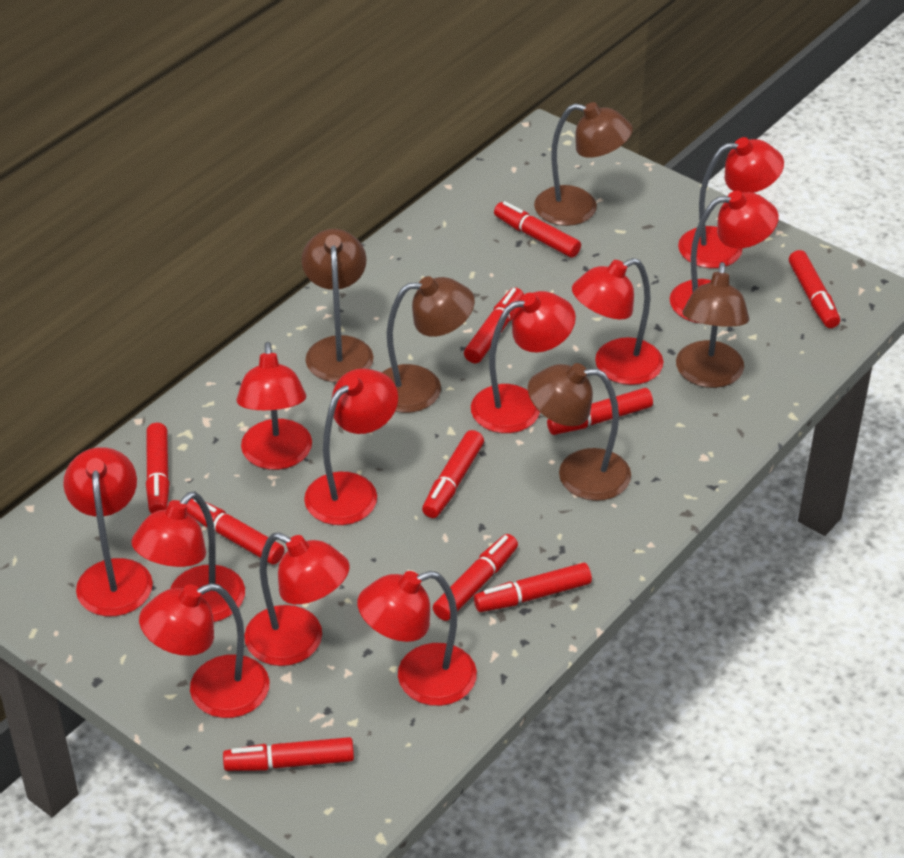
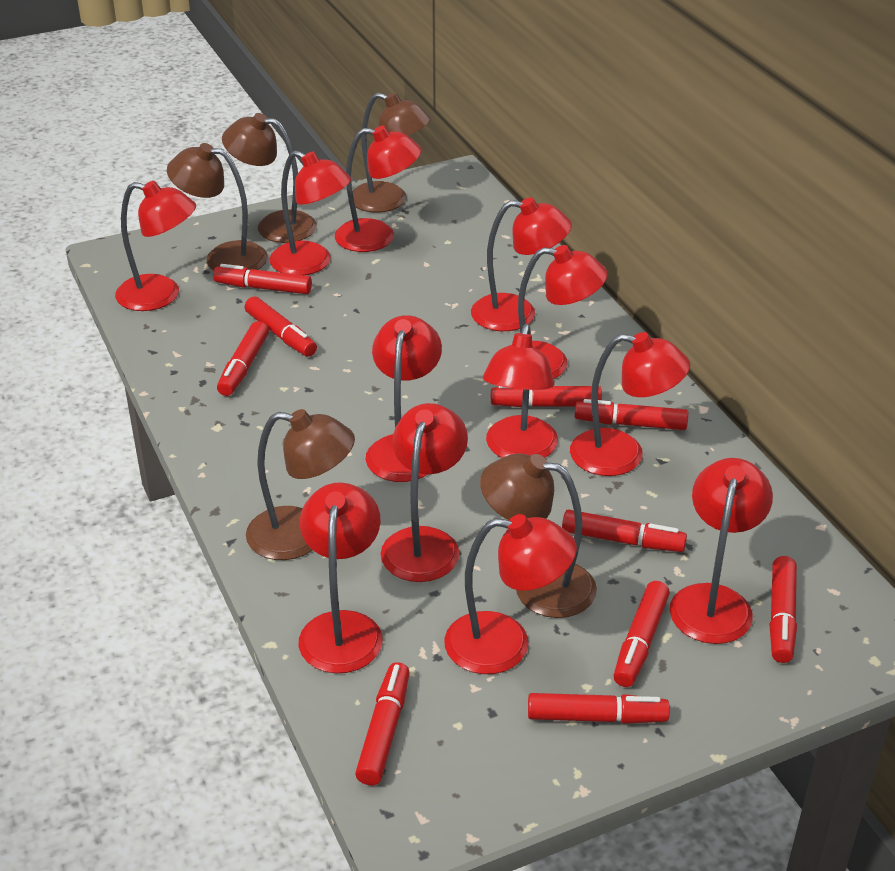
red lamp: 11 -> 12

